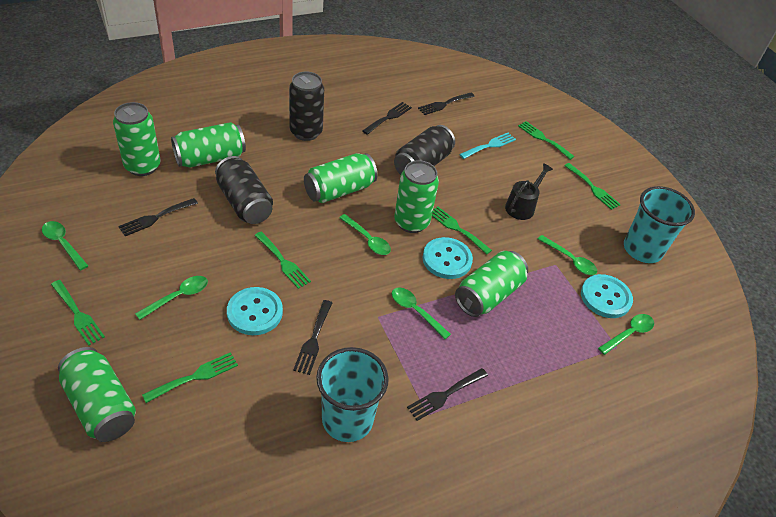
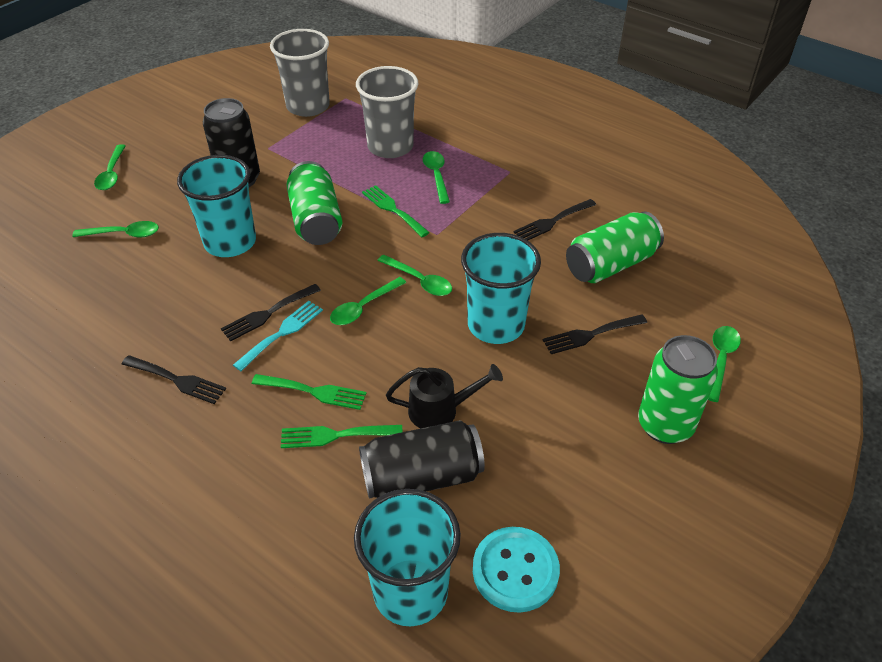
black can: 3 -> 2
black fork: 5 -> 4
green can: 6 -> 3
green fork: 6 -> 3
grey cup: 0 -> 2
turquoise button: 3 -> 1
turquoise cup: 2 -> 3

